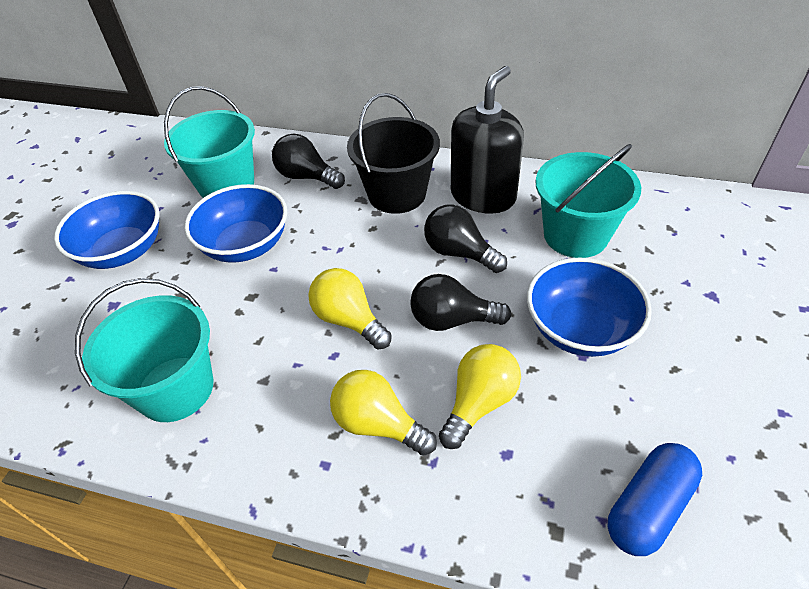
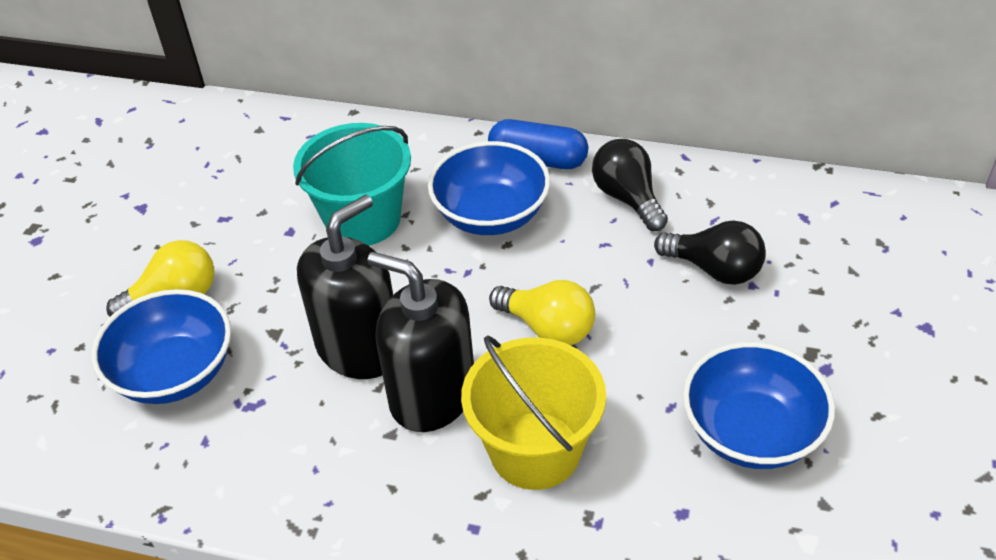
black bucket: 1 -> 0
black light bulb: 3 -> 2
black soap dispenser: 1 -> 2
turquoise bucket: 3 -> 1
yellow bucket: 0 -> 1
yellow light bulb: 3 -> 2

